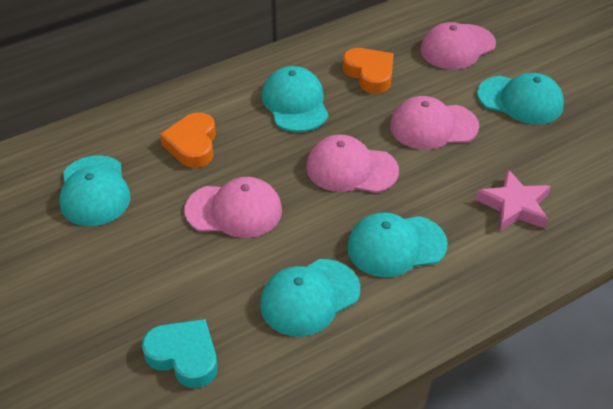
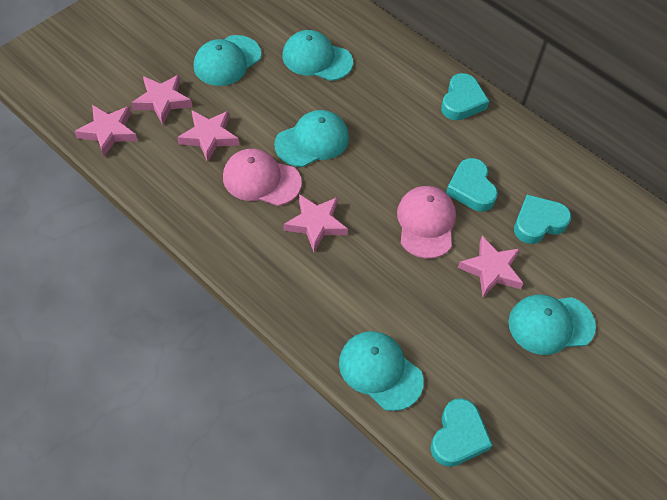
orange heart: 2 -> 0
pink cap: 4 -> 2
pink star: 1 -> 5
turquoise heart: 1 -> 4

